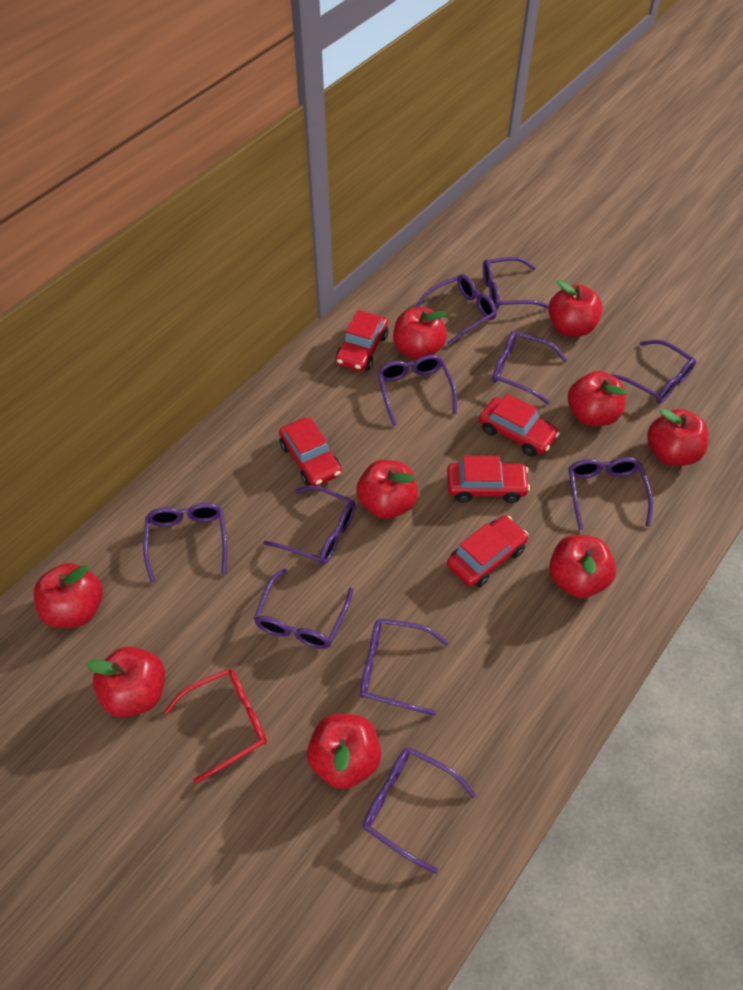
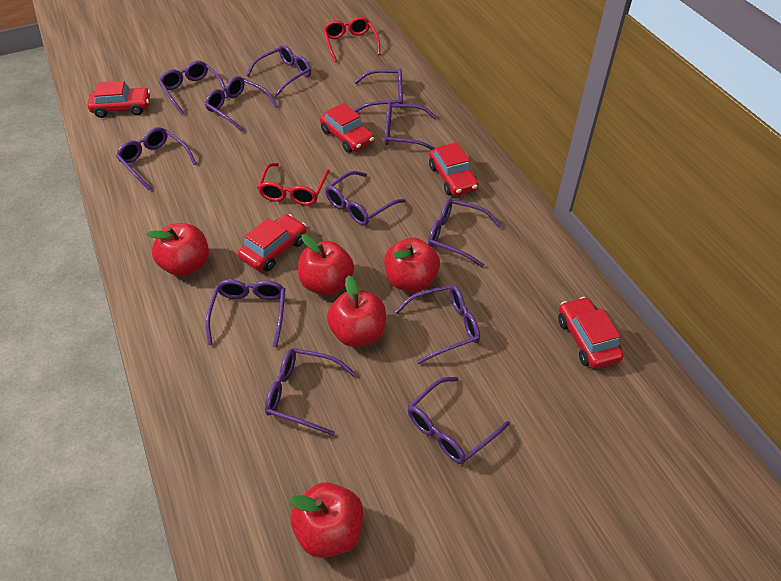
purple glasses: 11 -> 12
red apple: 9 -> 5
red glasses: 1 -> 2

